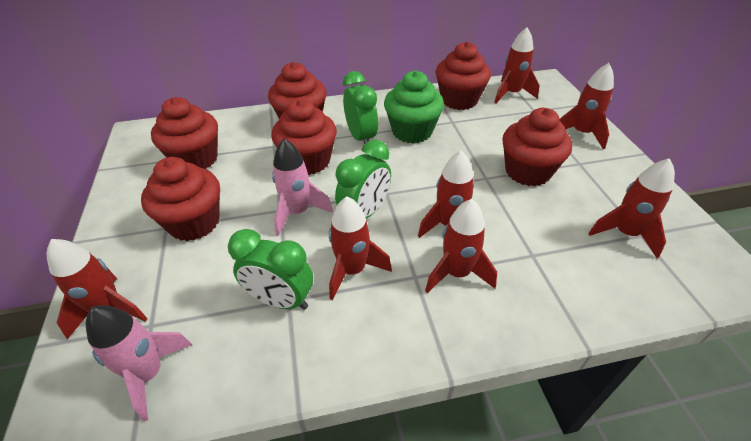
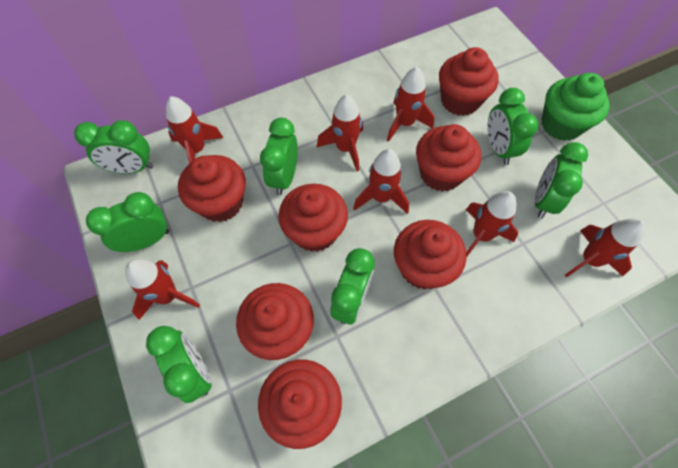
green clock: 3 -> 7
pink rocket: 2 -> 0
red cupcake: 6 -> 7

